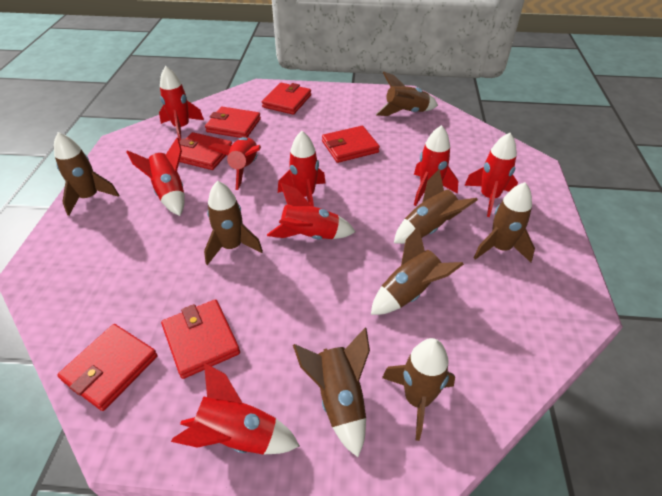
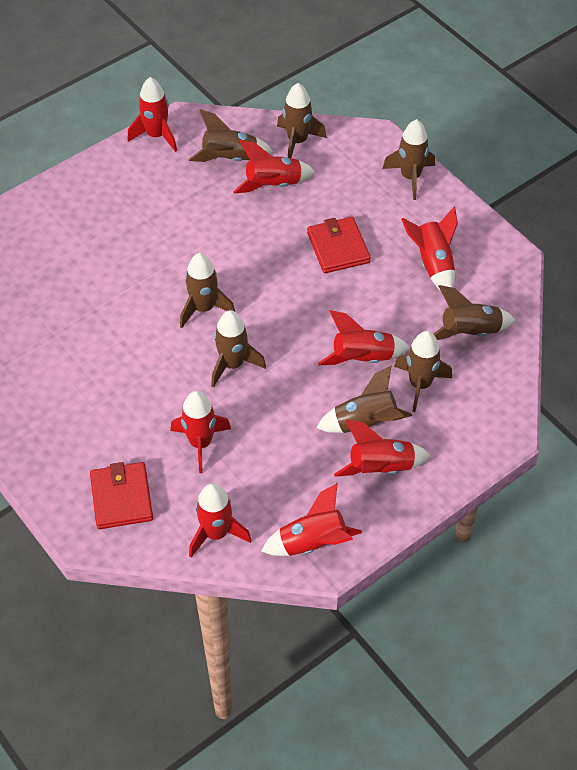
red wallet: 6 -> 2

